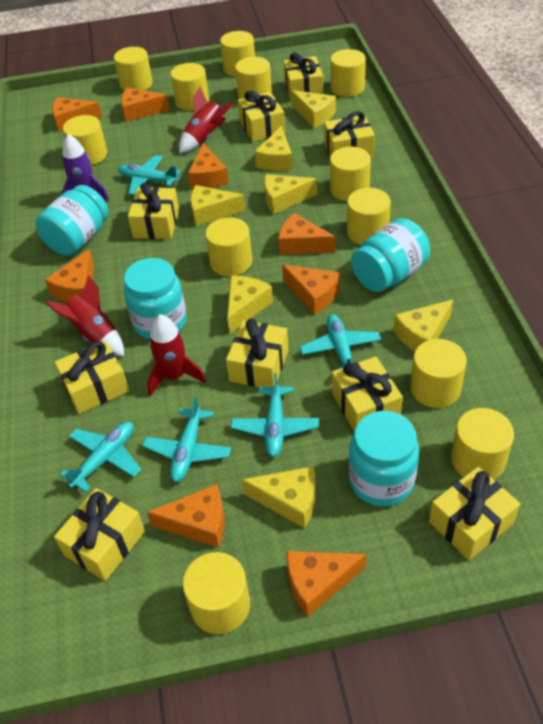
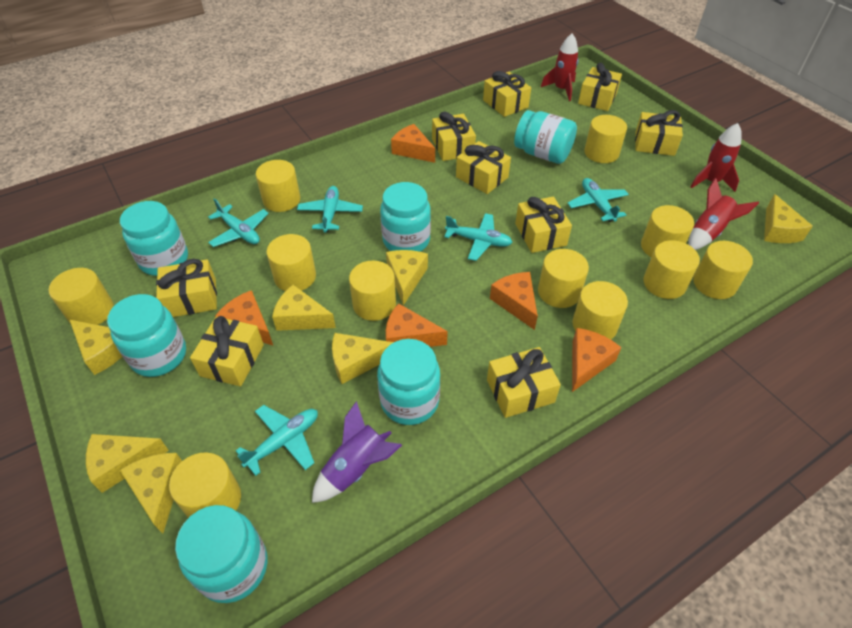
orange cheese: 8 -> 5
turquoise jar: 4 -> 6
yellow cylinder: 12 -> 11

